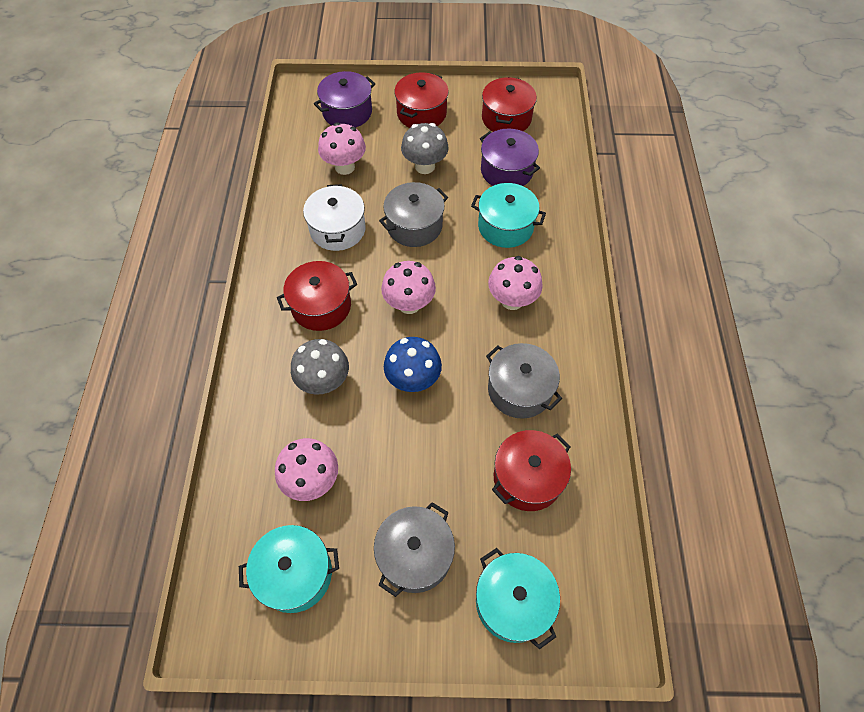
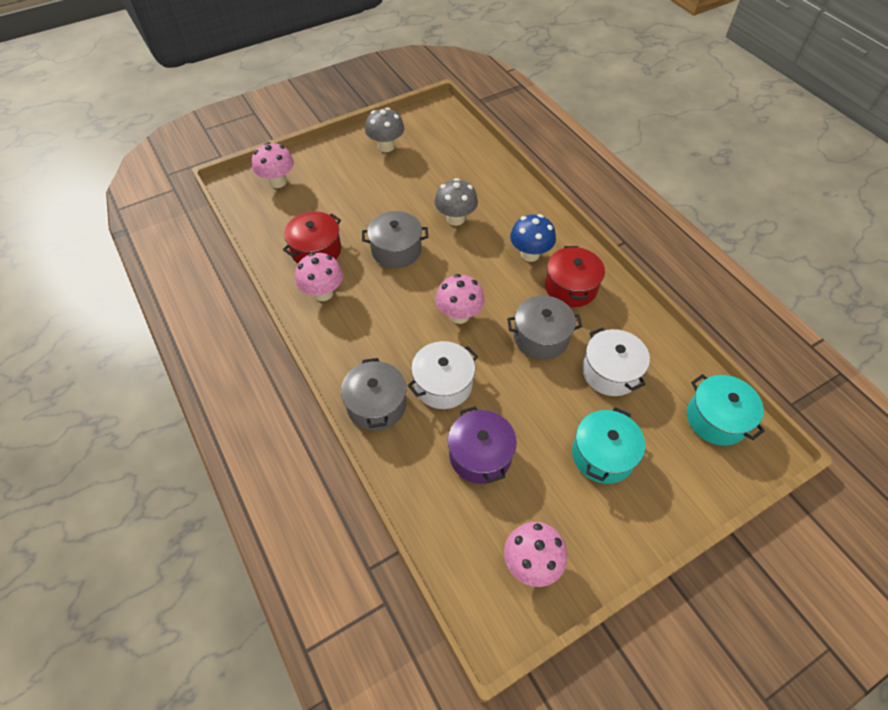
purple pot: 2 -> 1
red pot: 4 -> 2
turquoise pot: 3 -> 2
white pot: 1 -> 2

